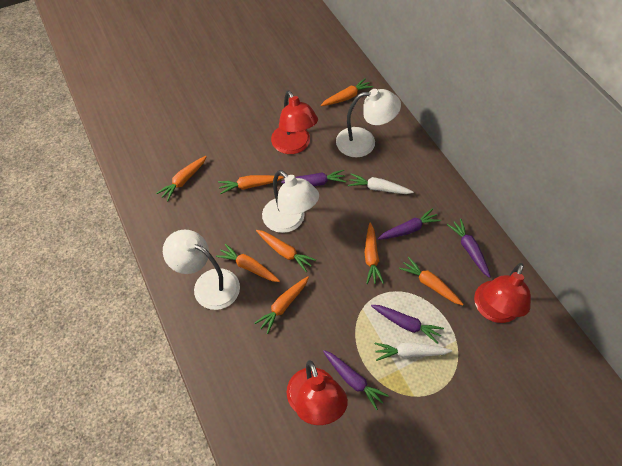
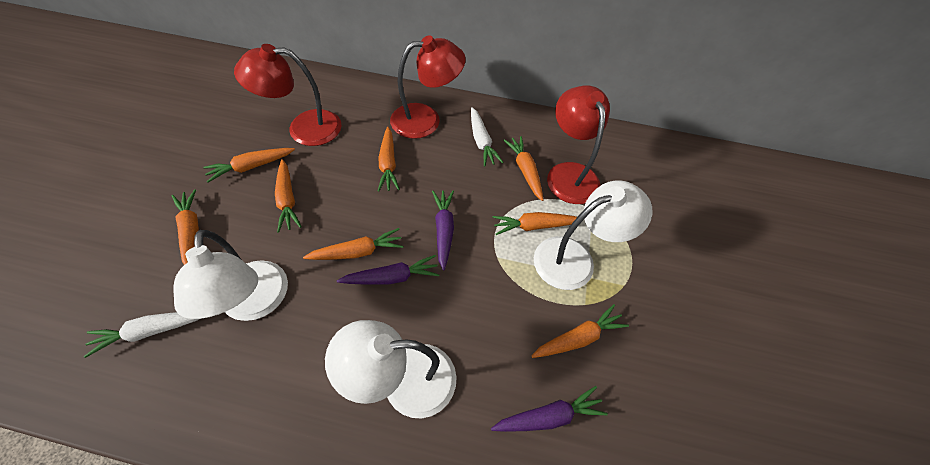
purple carrot: 5 -> 3

